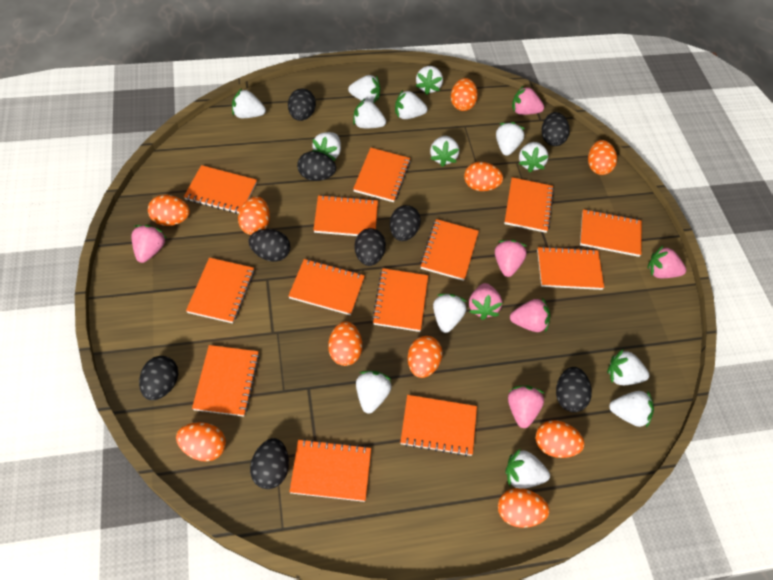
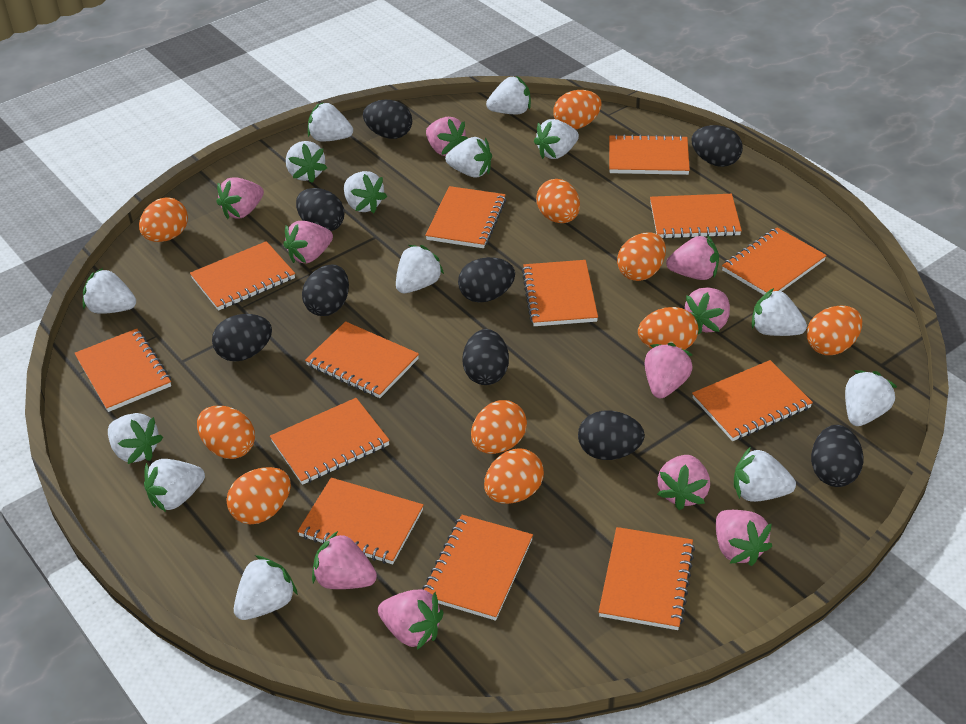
pink strawberry: 7 -> 10

